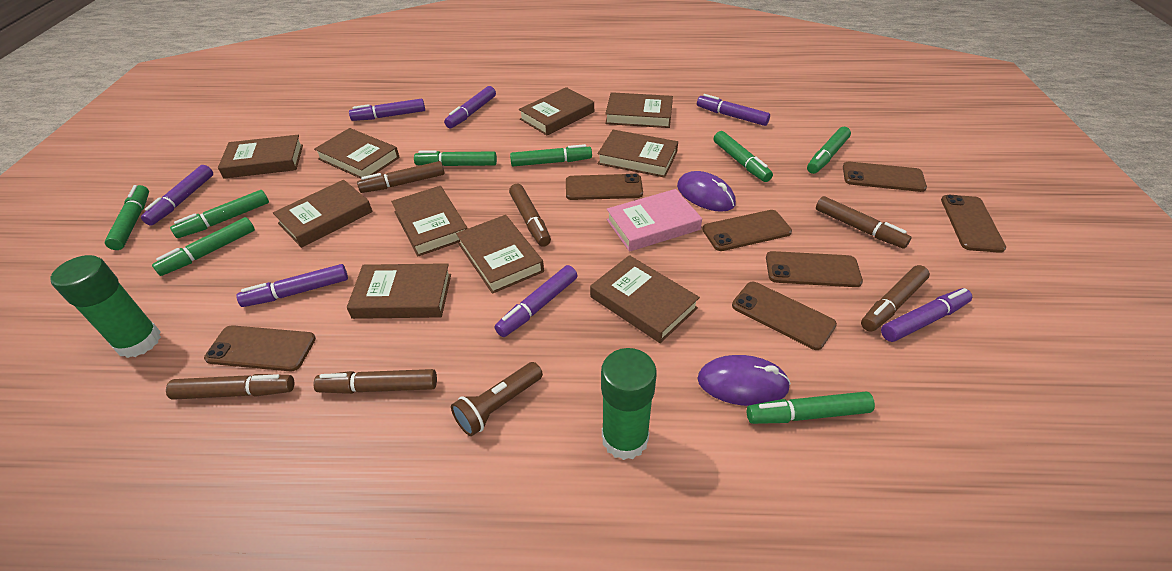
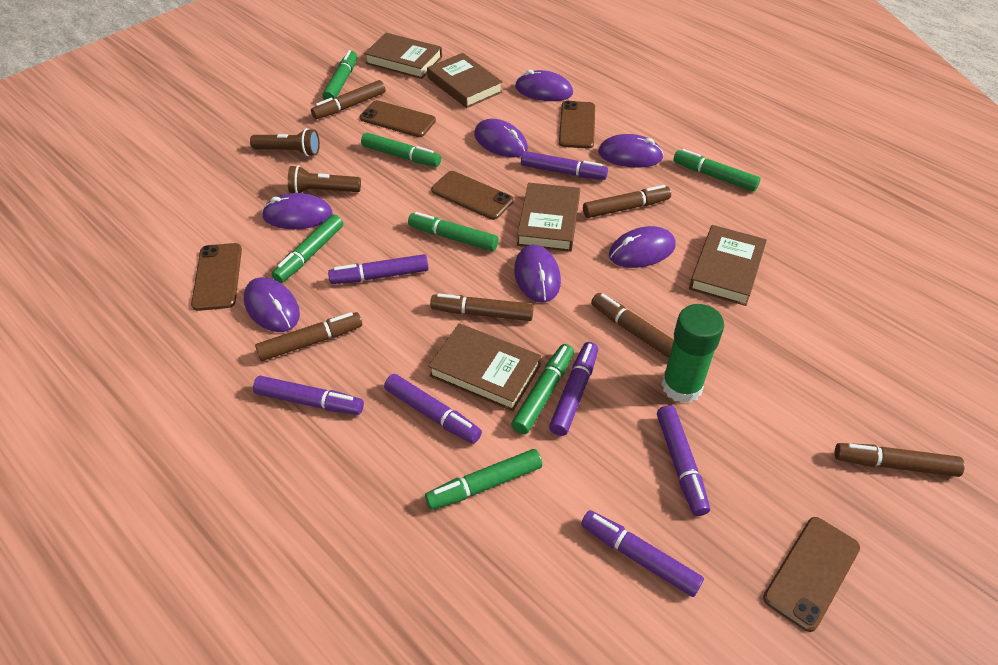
brown book: 10 -> 5
brown flashlight: 1 -> 2
brown phone: 7 -> 5
green glue stick: 2 -> 1
green marker: 8 -> 7
pink book: 1 -> 0
purple mouse: 2 -> 7

